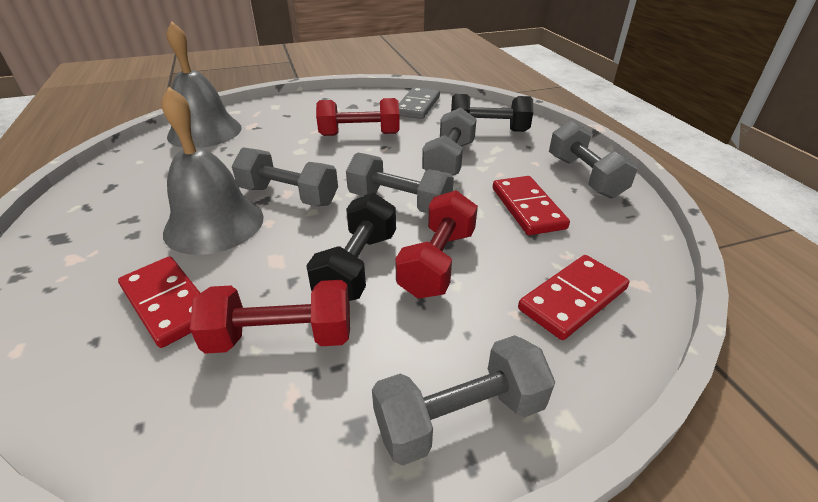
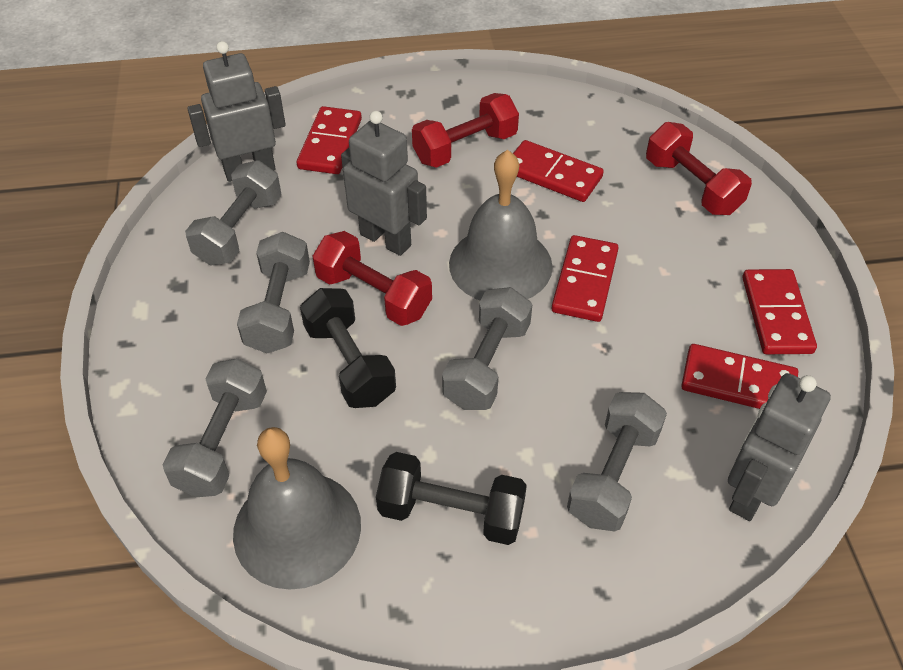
grey domino: 1 -> 0
grey robot: 0 -> 3
red domino: 3 -> 5

